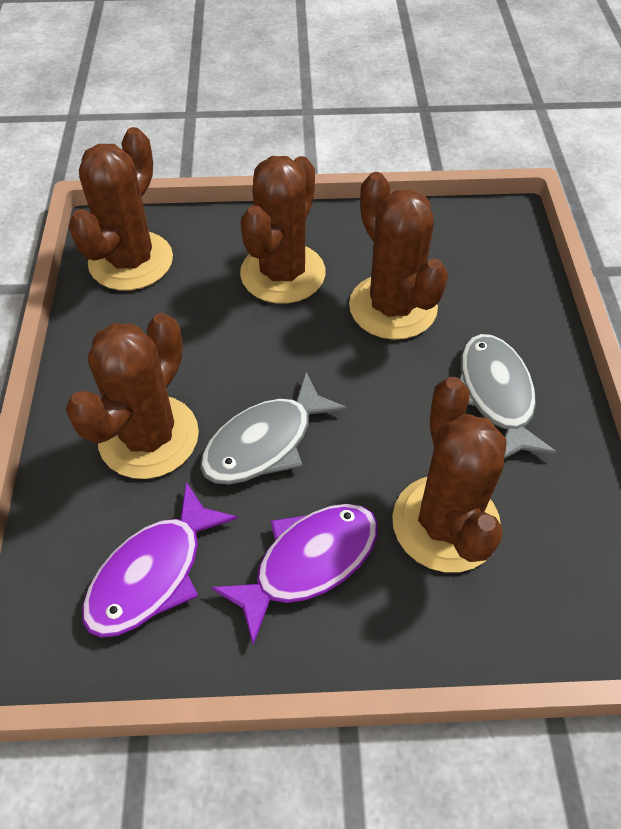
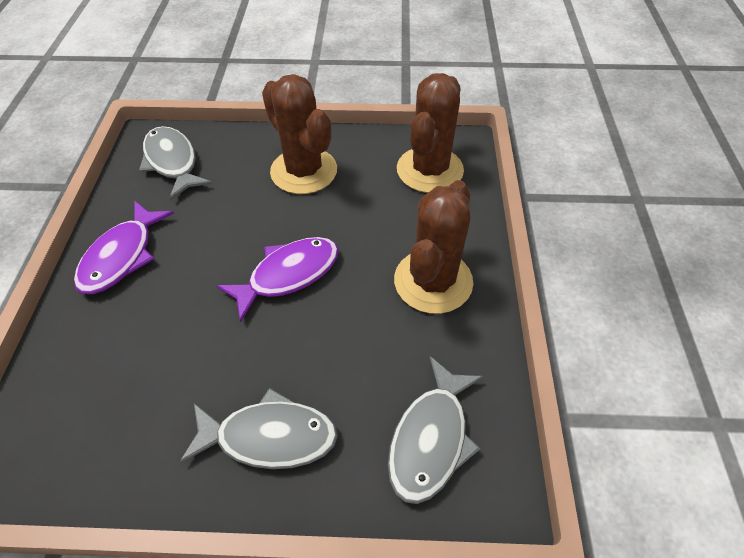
brown cactus: 5 -> 3
grey fish: 2 -> 3

